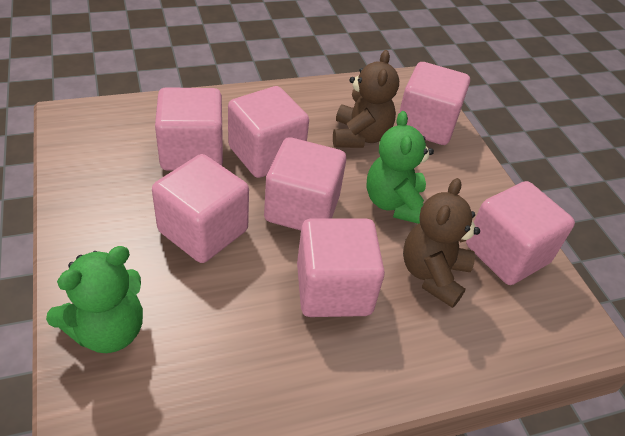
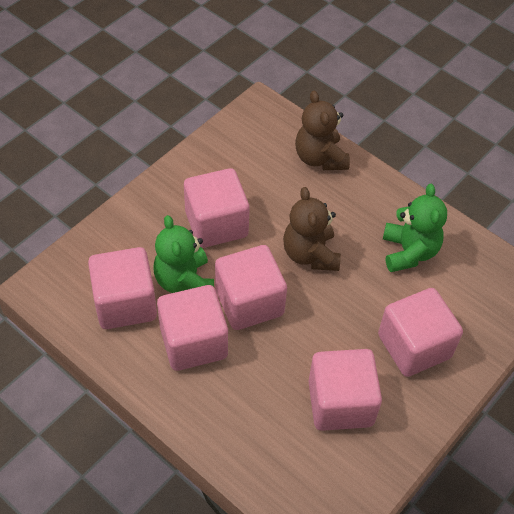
pink cube: 7 -> 6

